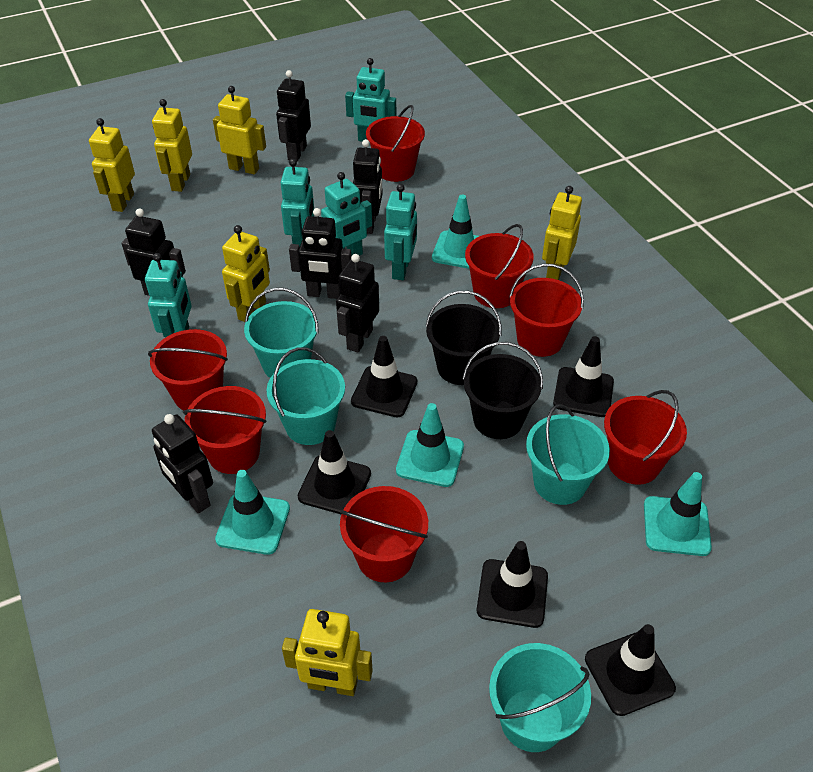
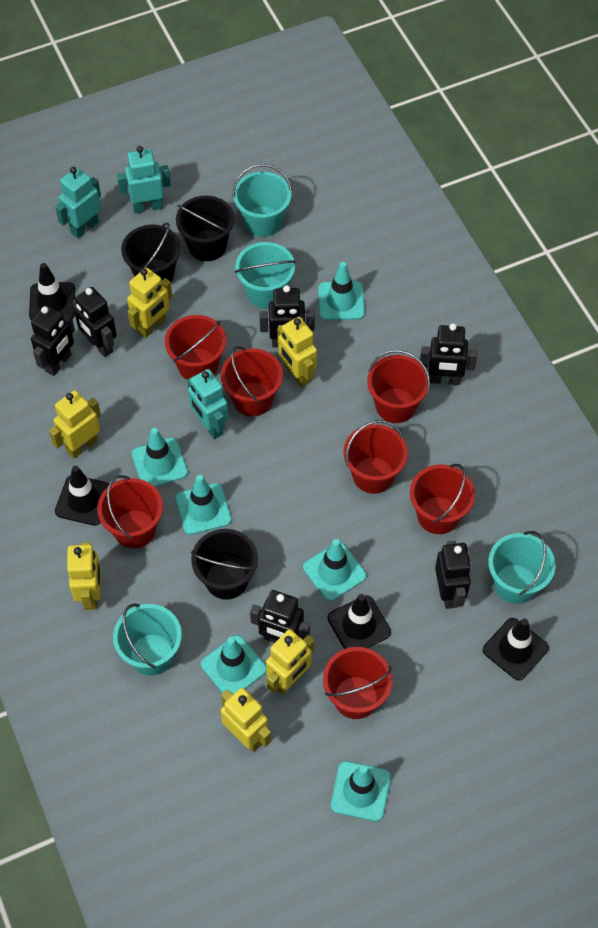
black bucket: 2 -> 3
black traffic cone: 5 -> 4
turquoise robot: 5 -> 3
turquoise traffic cone: 4 -> 6

